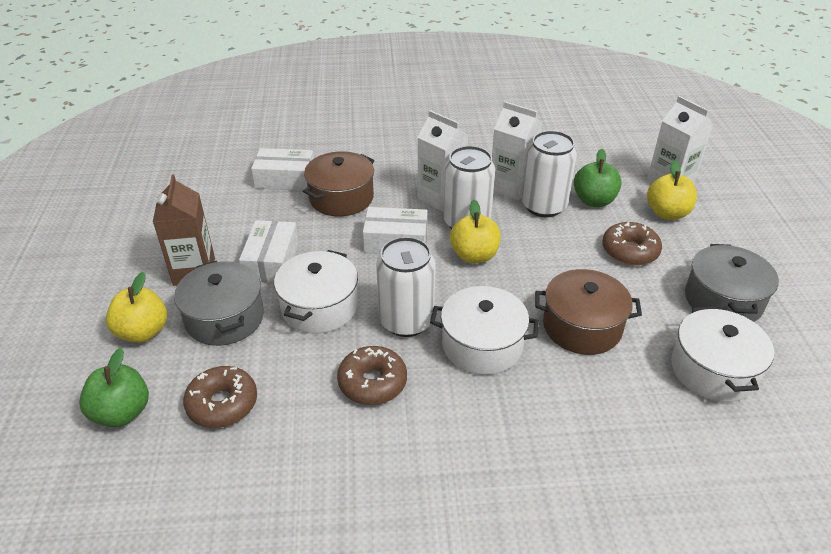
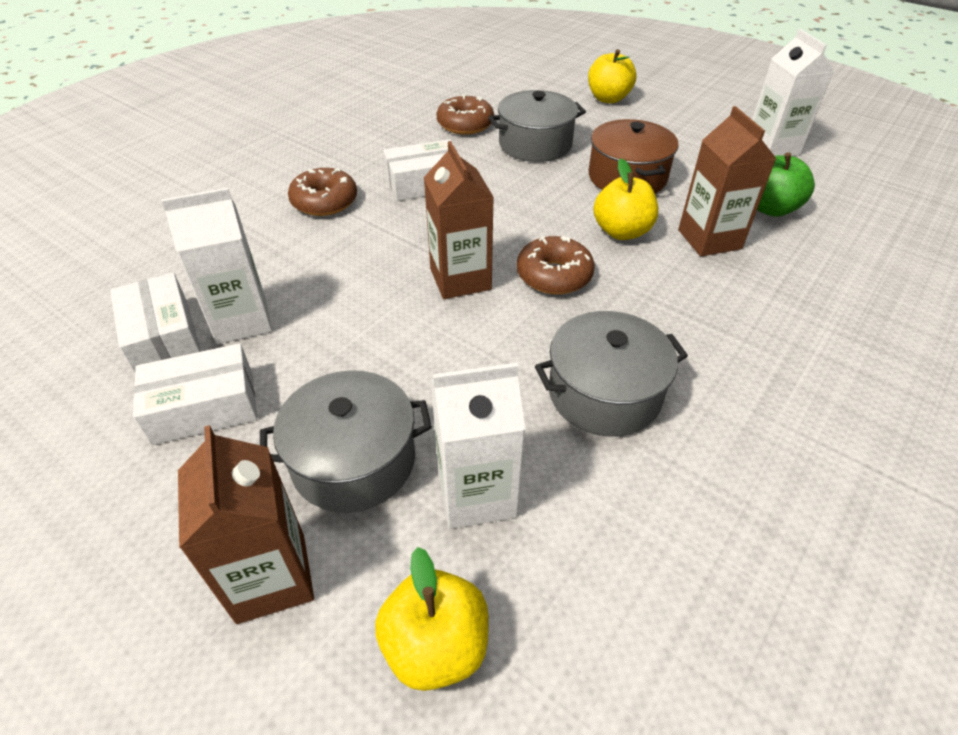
brown carton: 1 -> 3
brown pot: 2 -> 1
green apple: 2 -> 1
grey pot: 2 -> 3
white can: 3 -> 0
white pot: 3 -> 0

